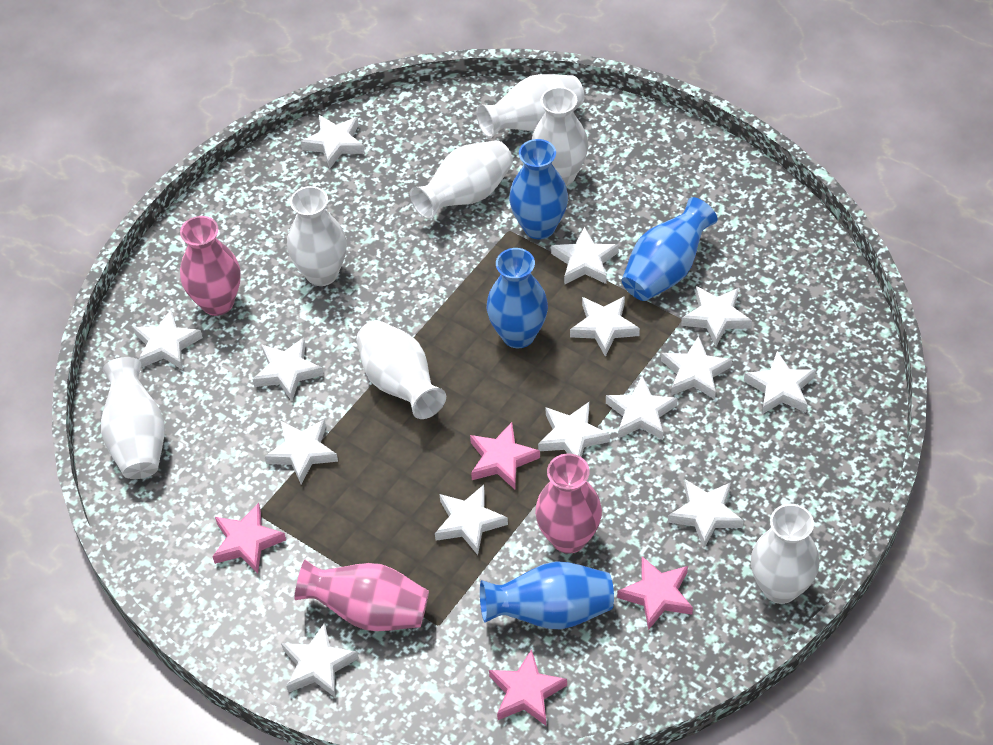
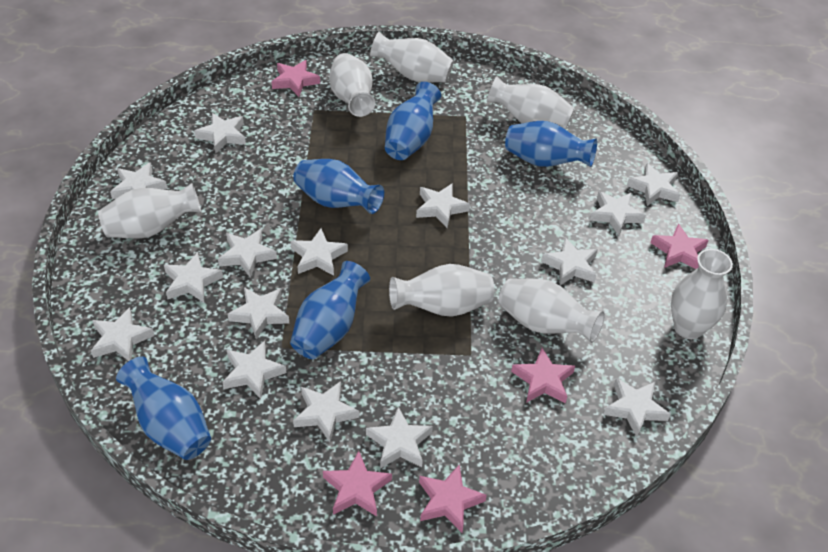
blue vase: 4 -> 5
pink star: 4 -> 5
pink vase: 3 -> 0
white star: 14 -> 15

